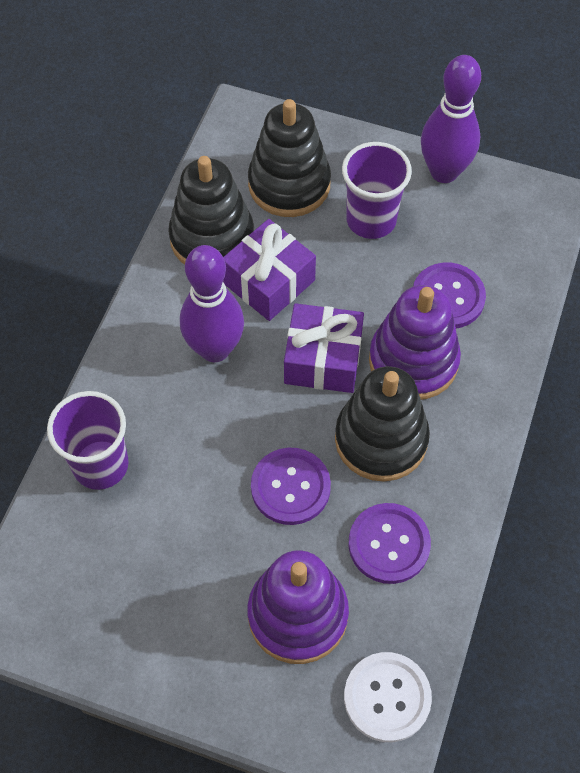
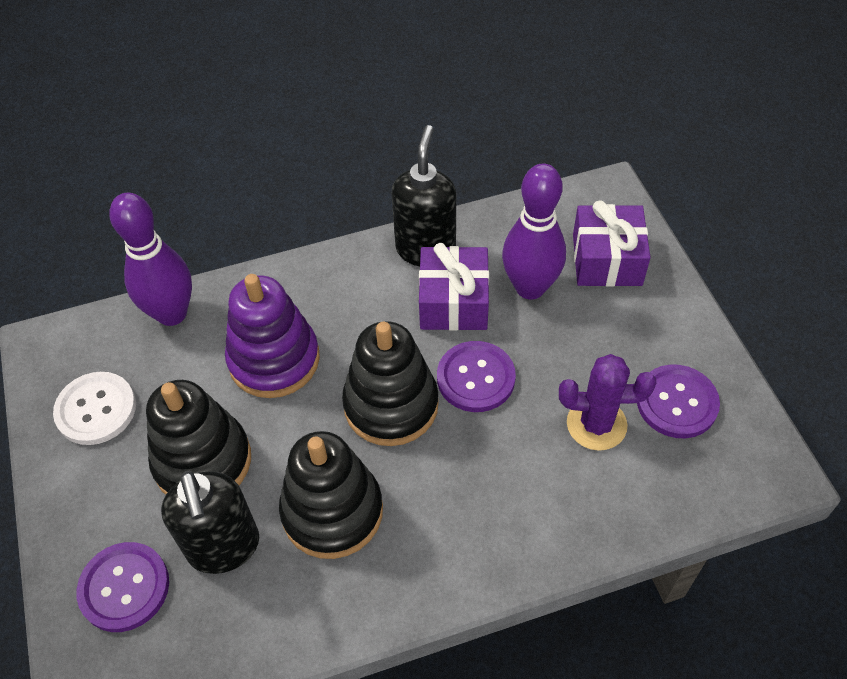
black soap dispenser: 0 -> 2
purple cactus: 0 -> 1
purple cup: 2 -> 0
purple stacking toy: 2 -> 1

